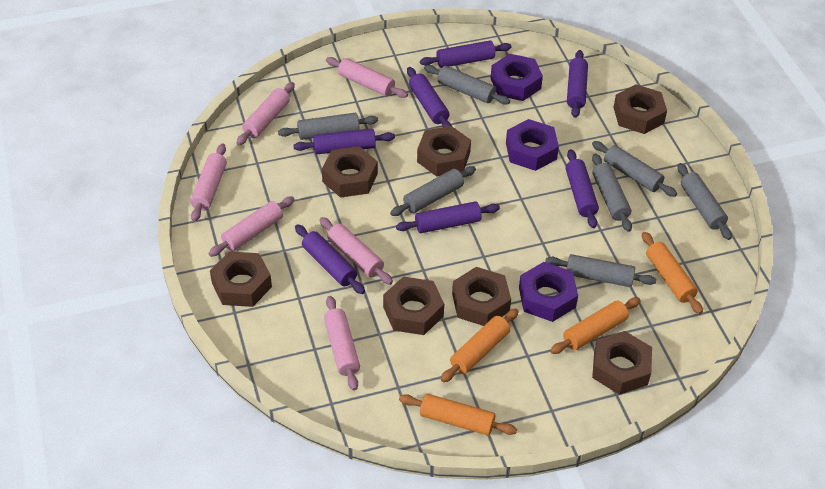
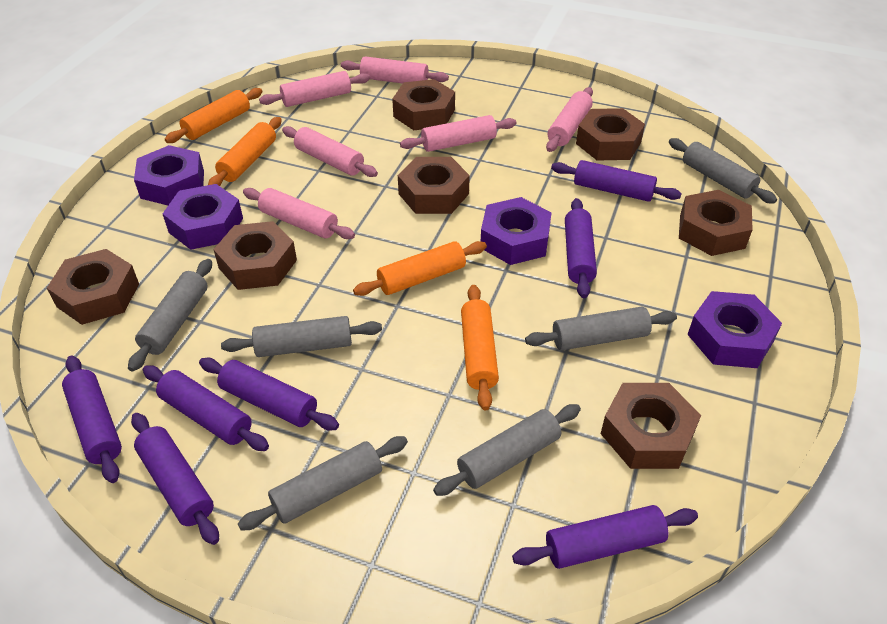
grey rolling pin: 7 -> 6
purple nut: 3 -> 4

